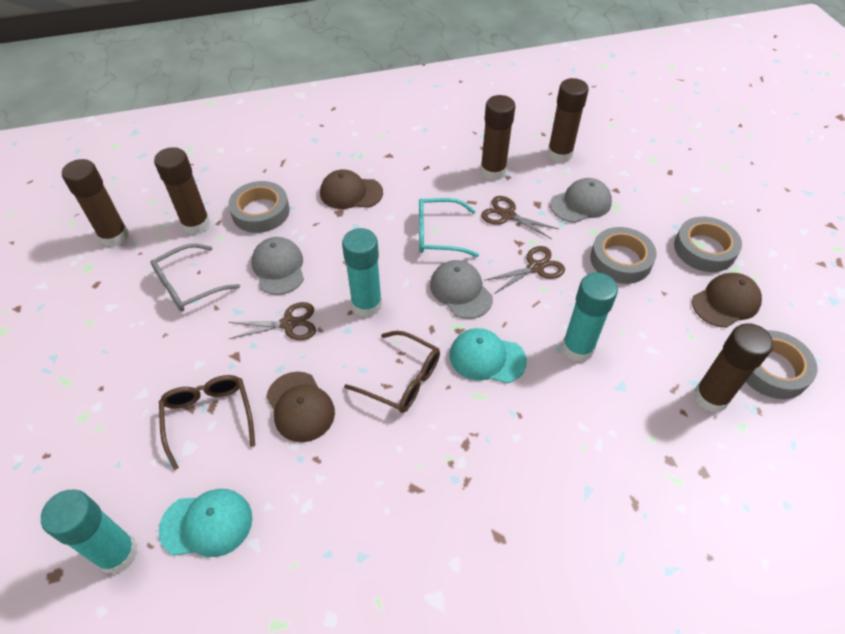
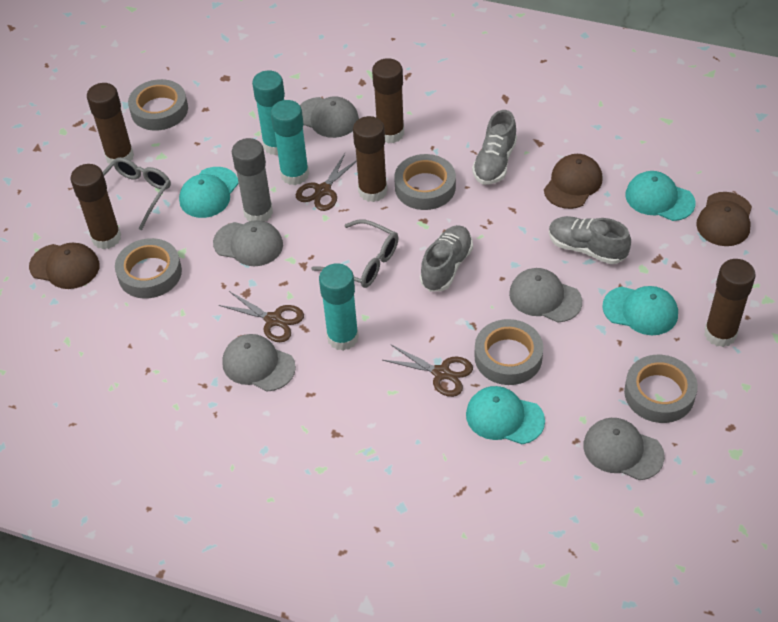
brown glasses: 2 -> 0
grey cap: 3 -> 5
grey glasses: 1 -> 2
grey glue stick: 0 -> 1
grey shoe: 0 -> 3
grey tape: 4 -> 5
turquoise cap: 2 -> 4
turquoise glasses: 1 -> 0

